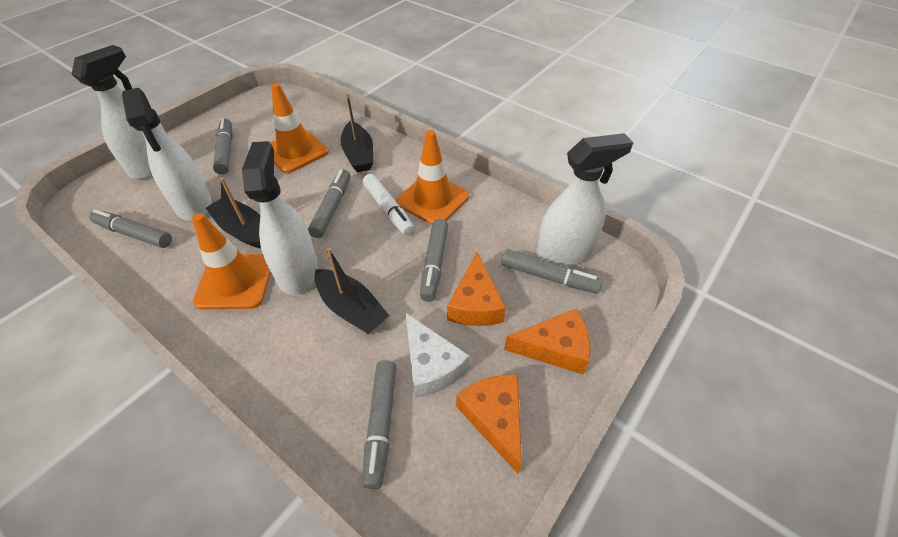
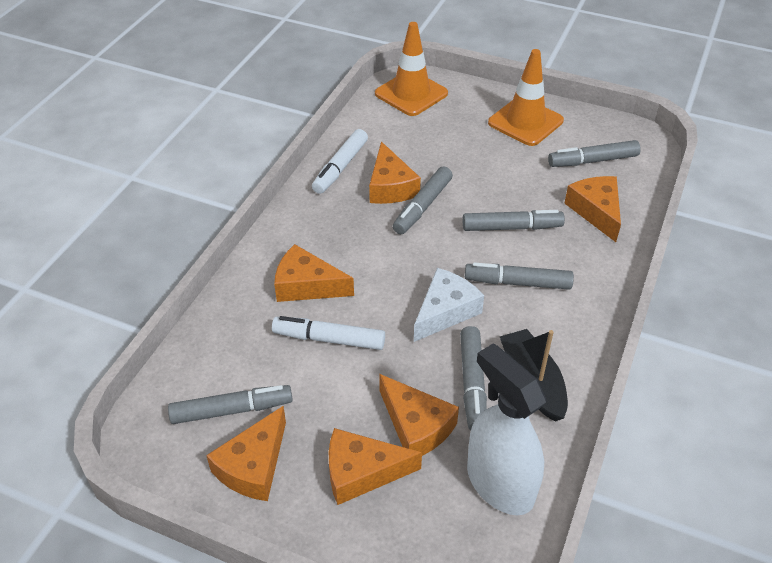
black boat: 3 -> 1
orange cheese: 3 -> 6
orange traffic cone: 3 -> 2
white marker: 1 -> 2
white spray bottle: 4 -> 1

